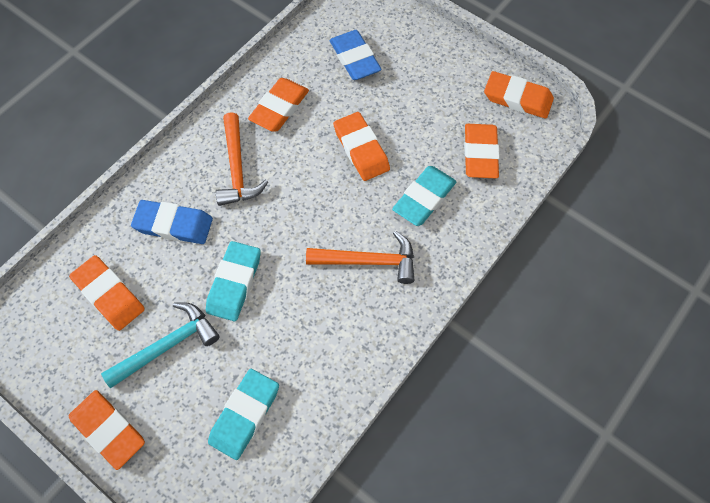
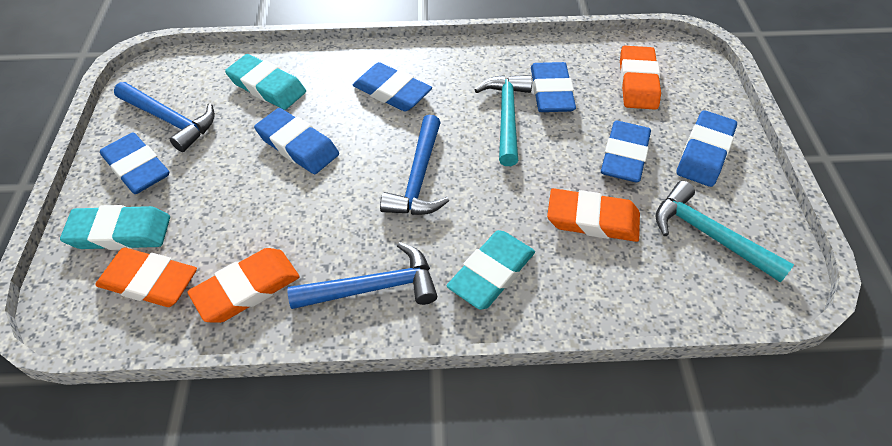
blue eraser: 2 -> 6
blue hammer: 0 -> 3
orange eraser: 6 -> 4
orange hammer: 2 -> 0
turquoise hammer: 1 -> 2

